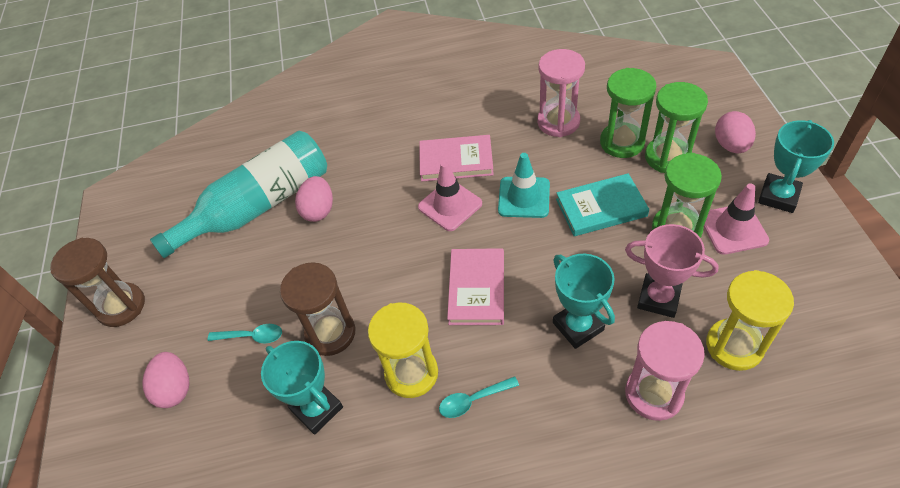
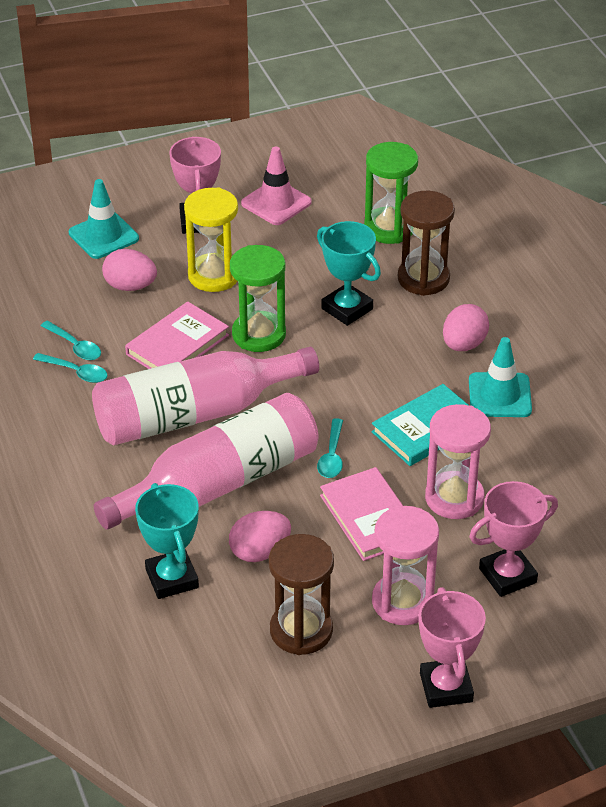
green hourglass: 3 -> 2
pink bottle: 0 -> 2
pink traffic cone: 2 -> 1
pink trophy: 1 -> 3
turquoise bottle: 1 -> 0
turquoise spoon: 2 -> 3
turquoise traffic cone: 1 -> 2
turquoise trophy: 3 -> 2
yellow hourglass: 2 -> 1

